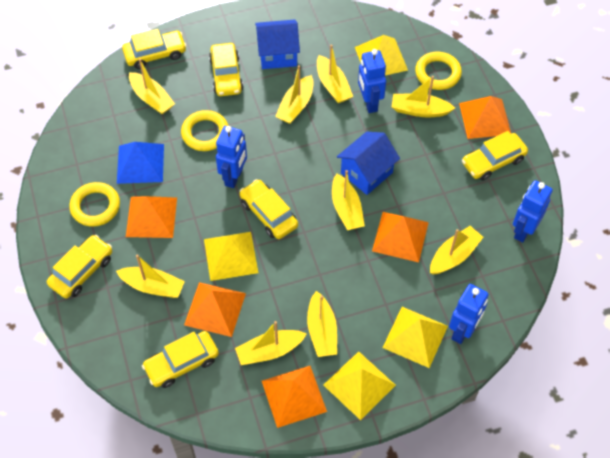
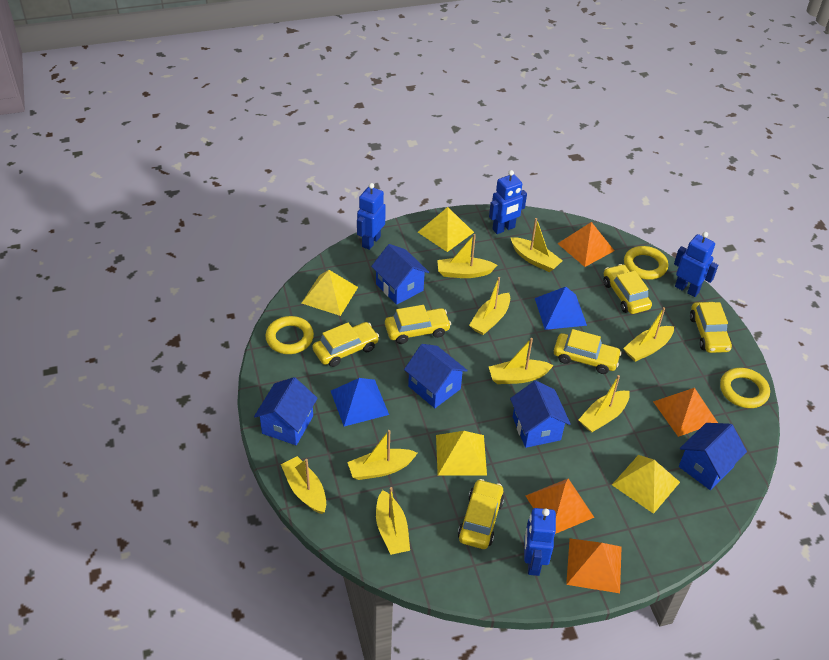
blue house: 2 -> 5
blue pyramid: 1 -> 2
orange pyramid: 5 -> 4

